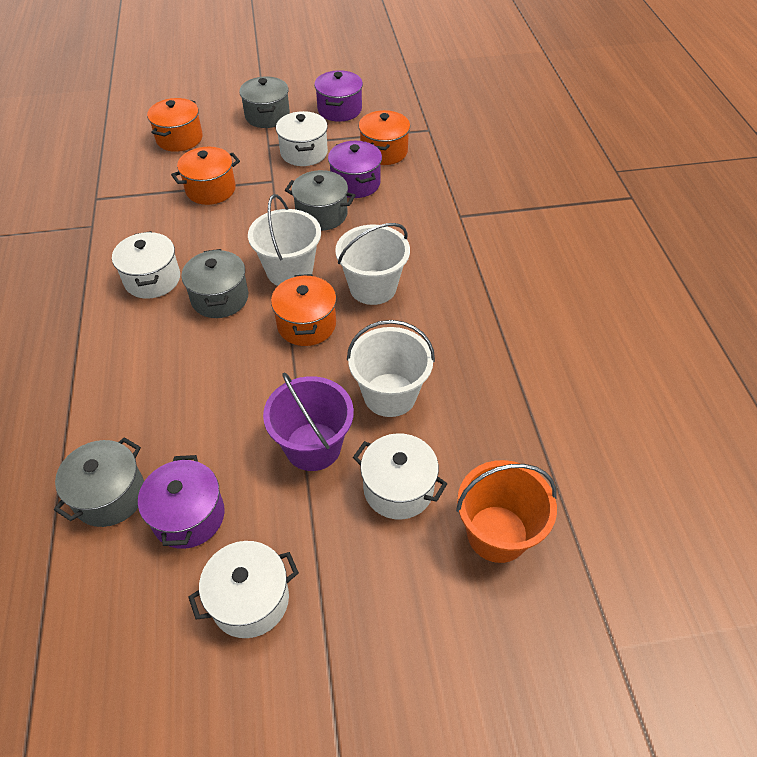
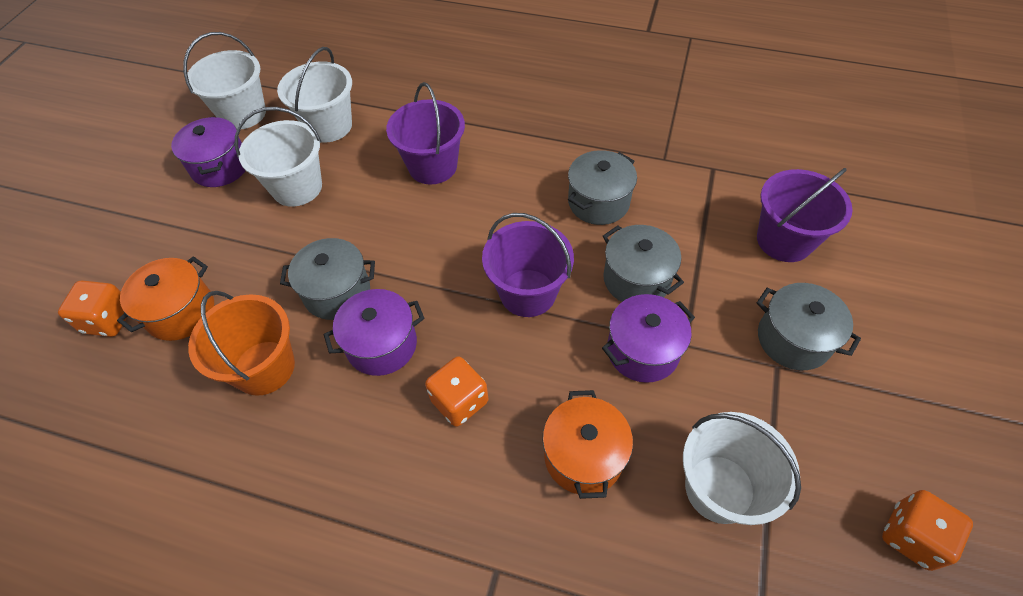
orange dice: 0 -> 3
orange pot: 4 -> 2
purple bucket: 1 -> 3
white bucket: 3 -> 4
white pot: 4 -> 0

